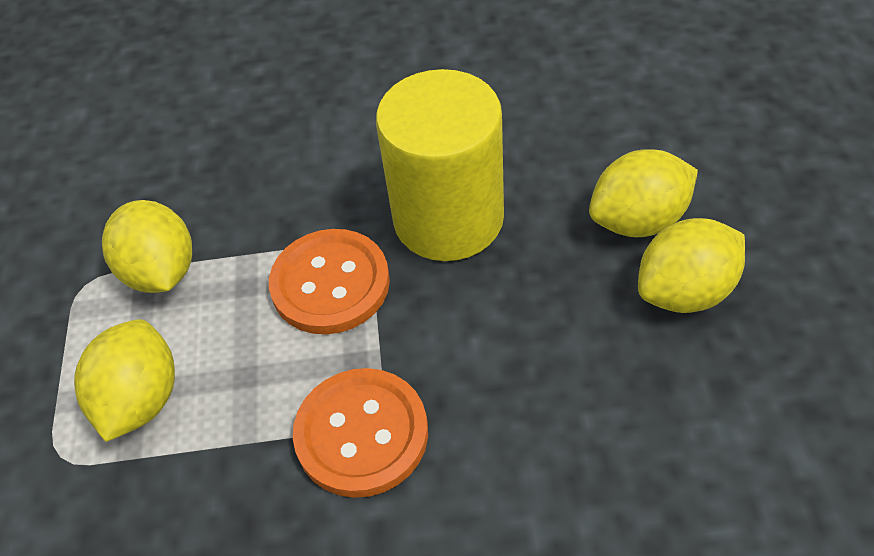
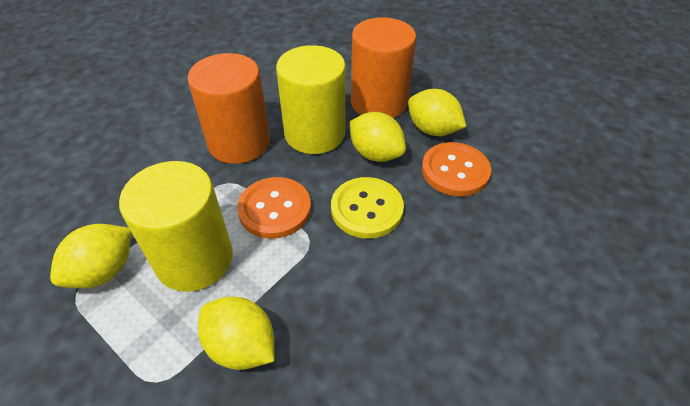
orange cylinder: 0 -> 2
yellow button: 0 -> 1
yellow cylinder: 1 -> 2

